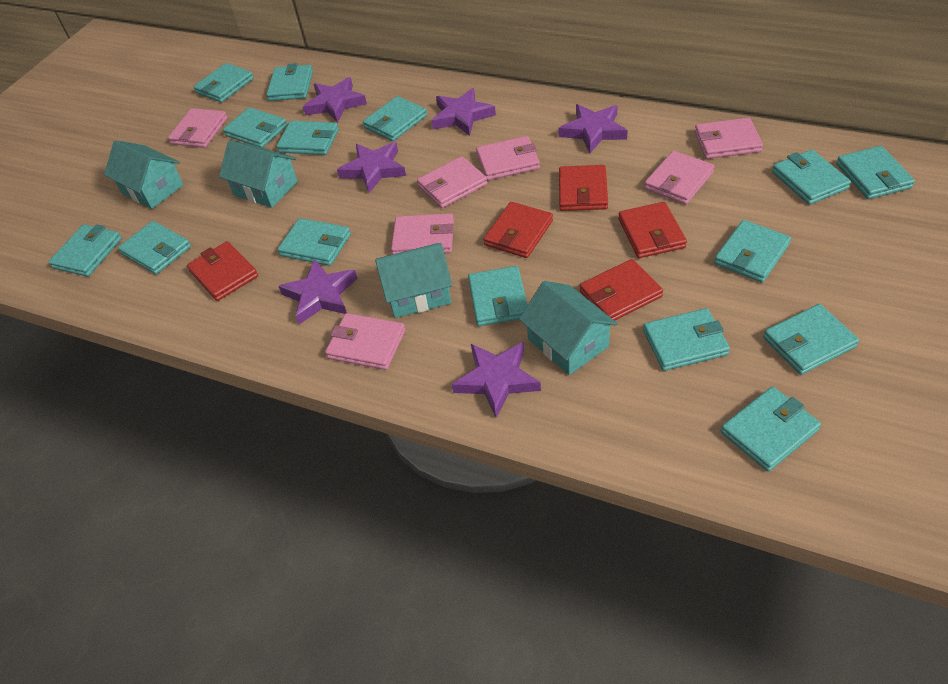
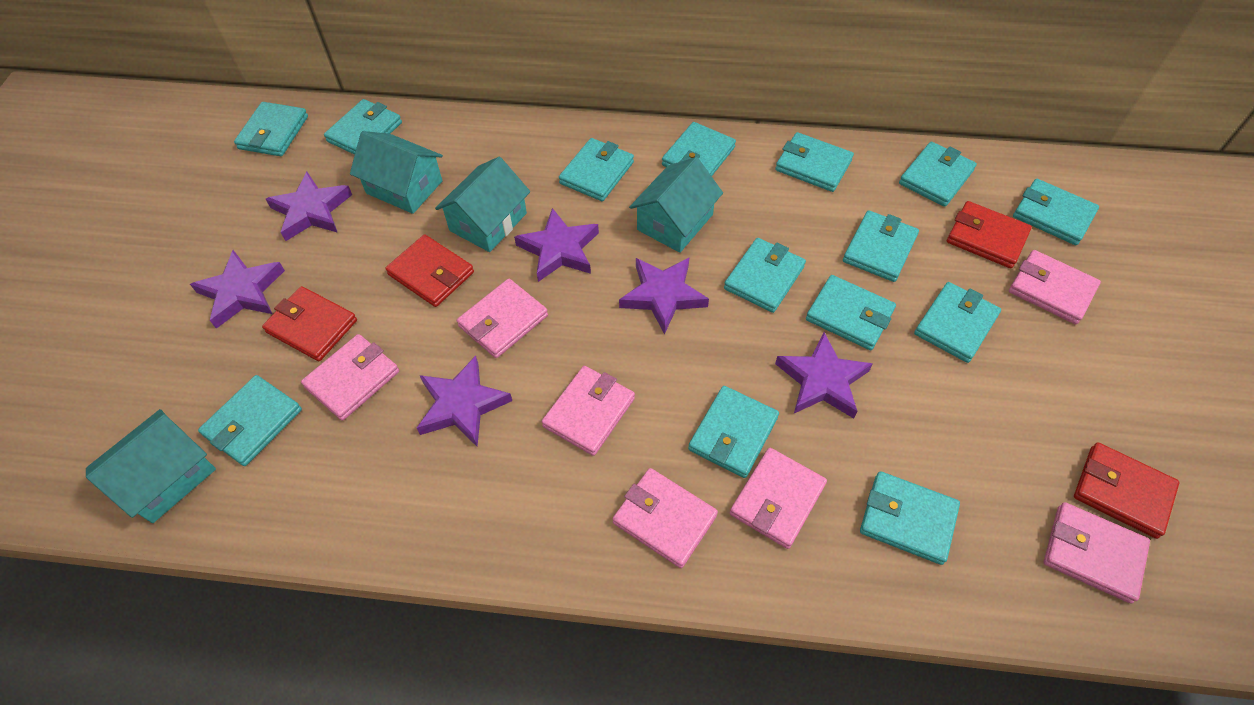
red wallet: 5 -> 4
turquoise wallet: 15 -> 14

